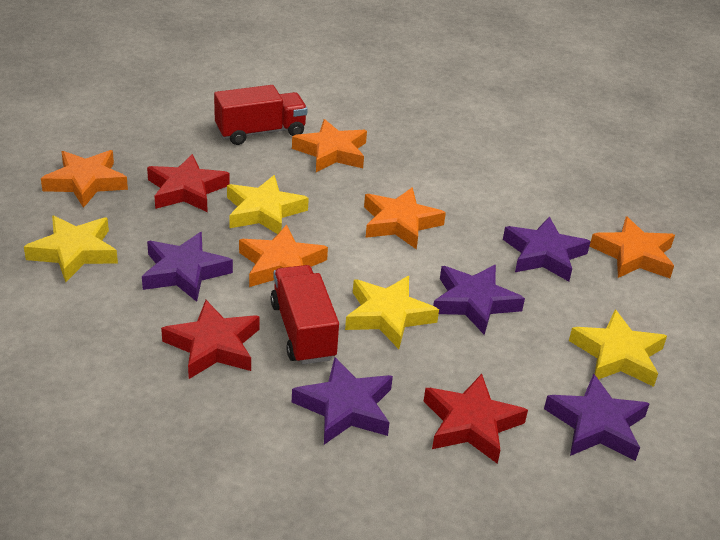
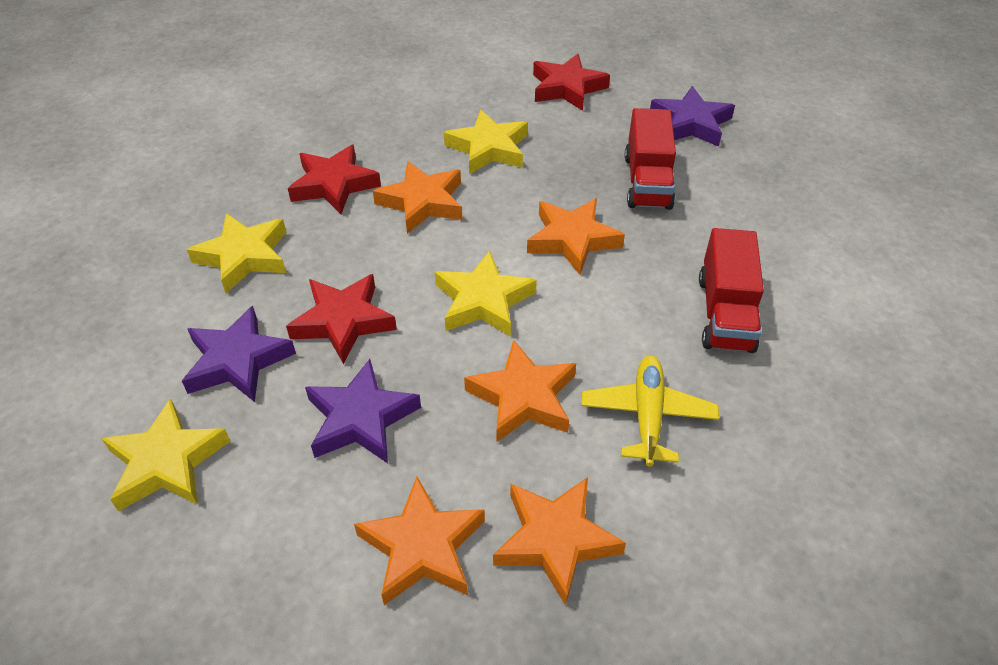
purple star: 5 -> 3
yellow plane: 0 -> 1

